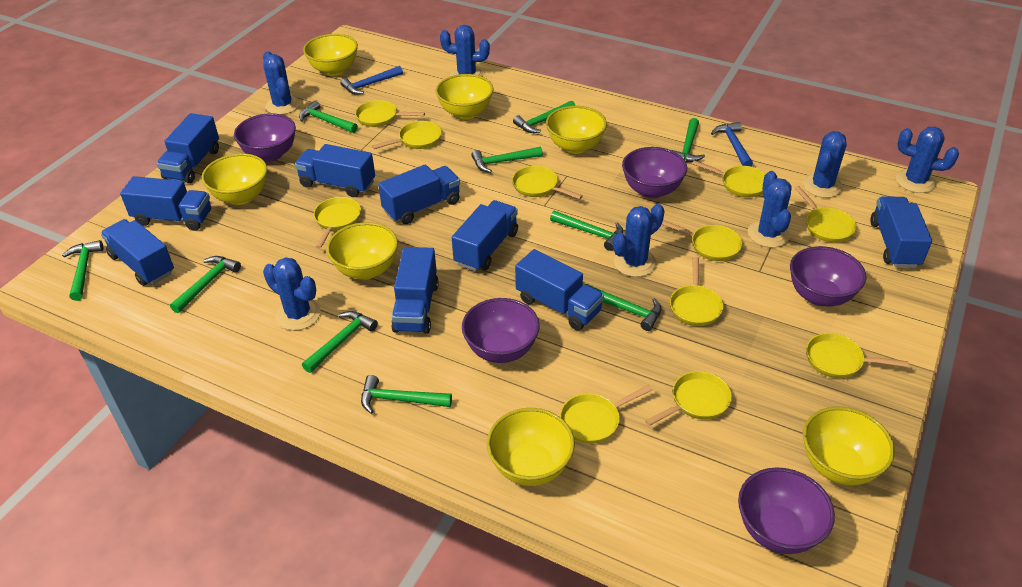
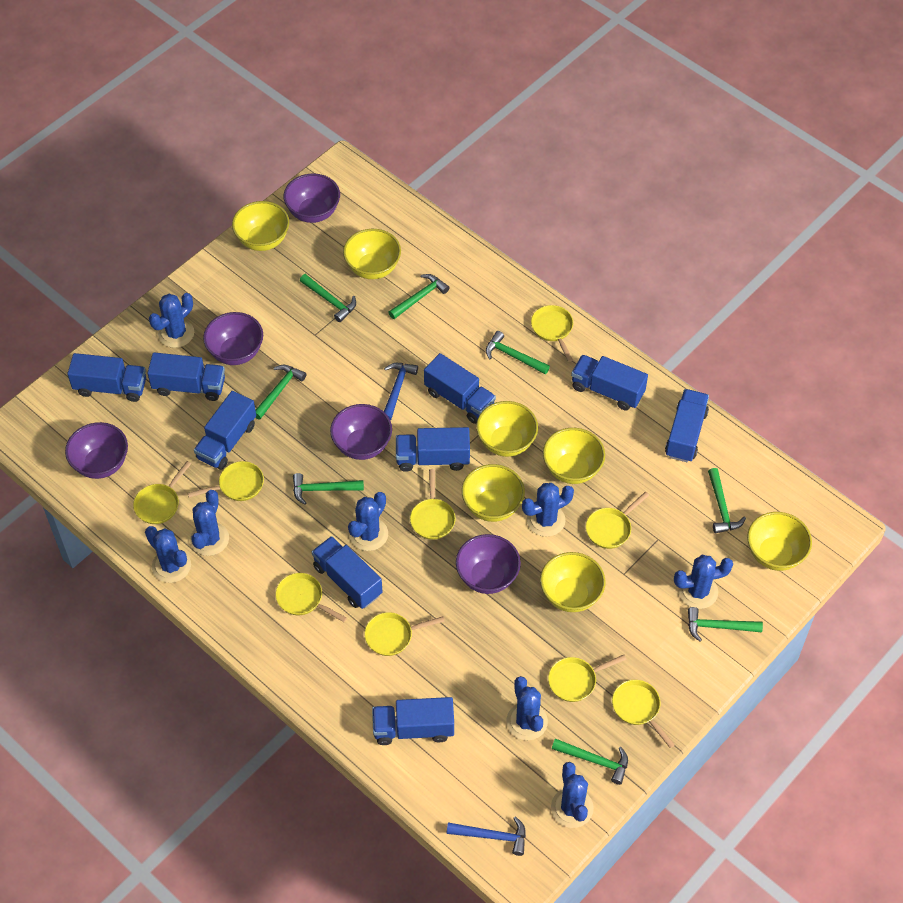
blue cactus: 7 -> 8
green hammer: 10 -> 8
yellow pan: 11 -> 9

